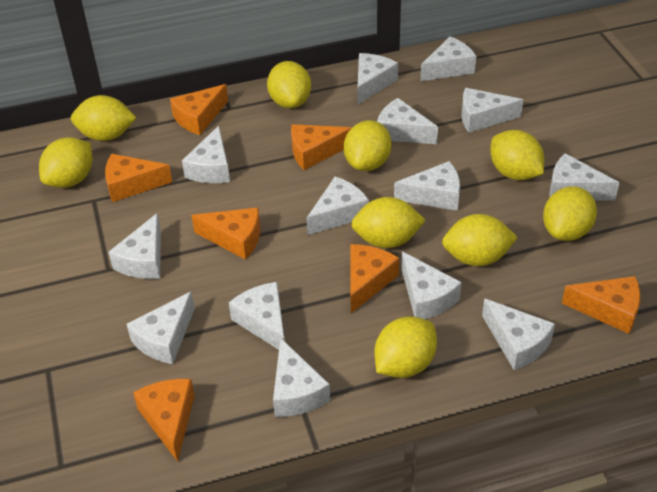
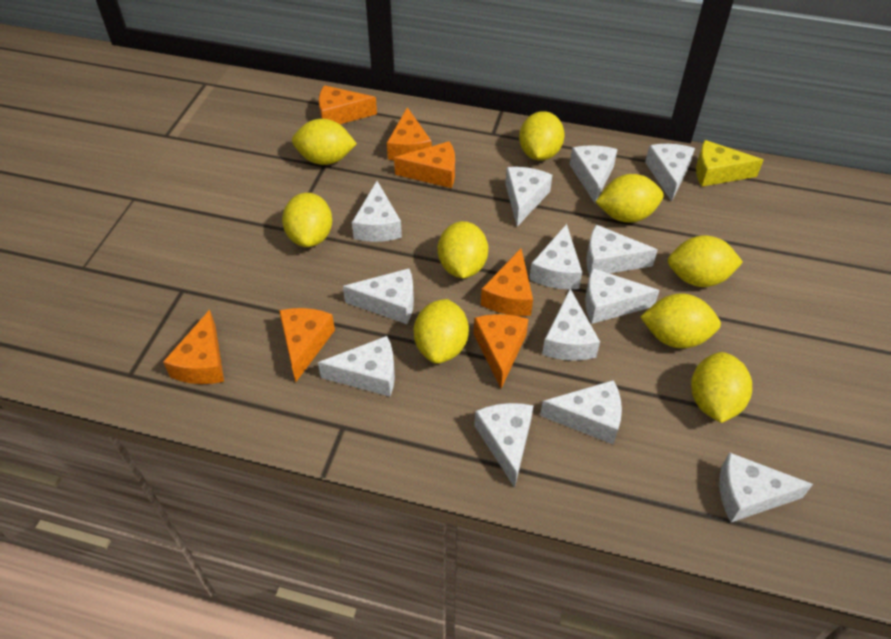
white cheese: 14 -> 13
yellow cheese: 0 -> 1

